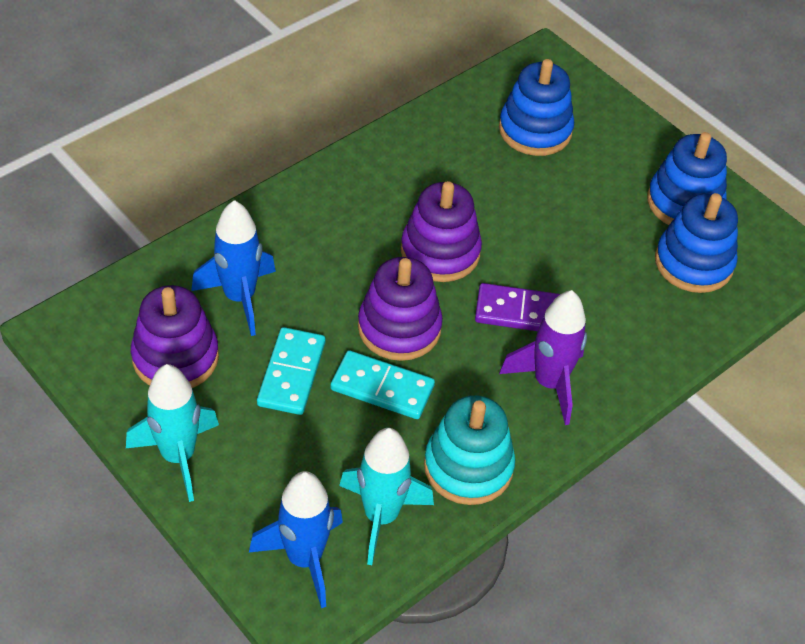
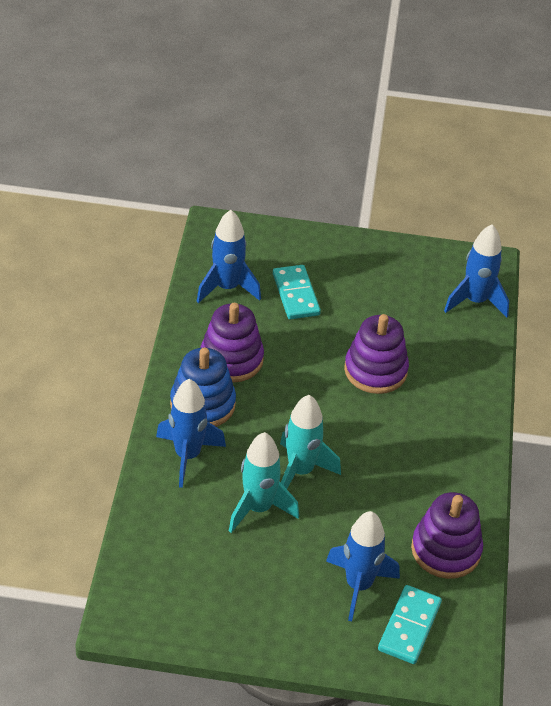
blue rocket: 2 -> 4
blue stacking toy: 3 -> 1
purple domino: 1 -> 0
purple rocket: 1 -> 0
turquoise stacking toy: 1 -> 0

